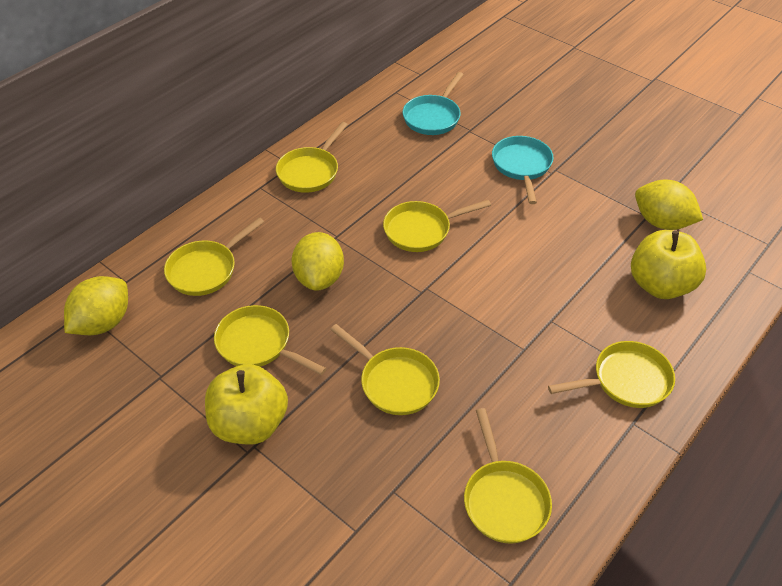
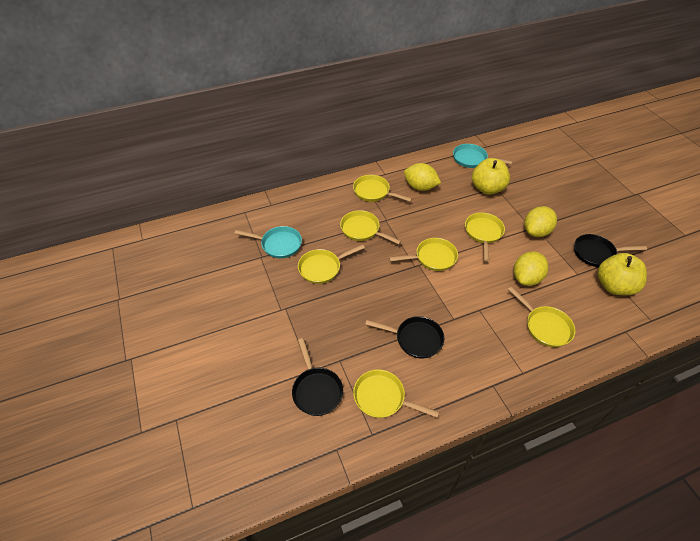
black pan: 0 -> 3

